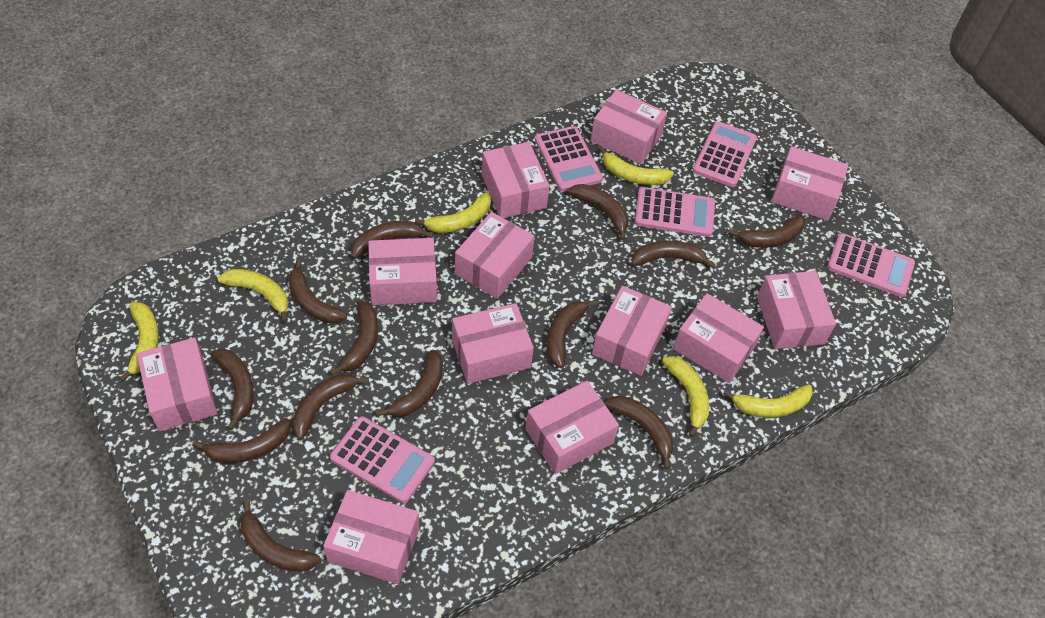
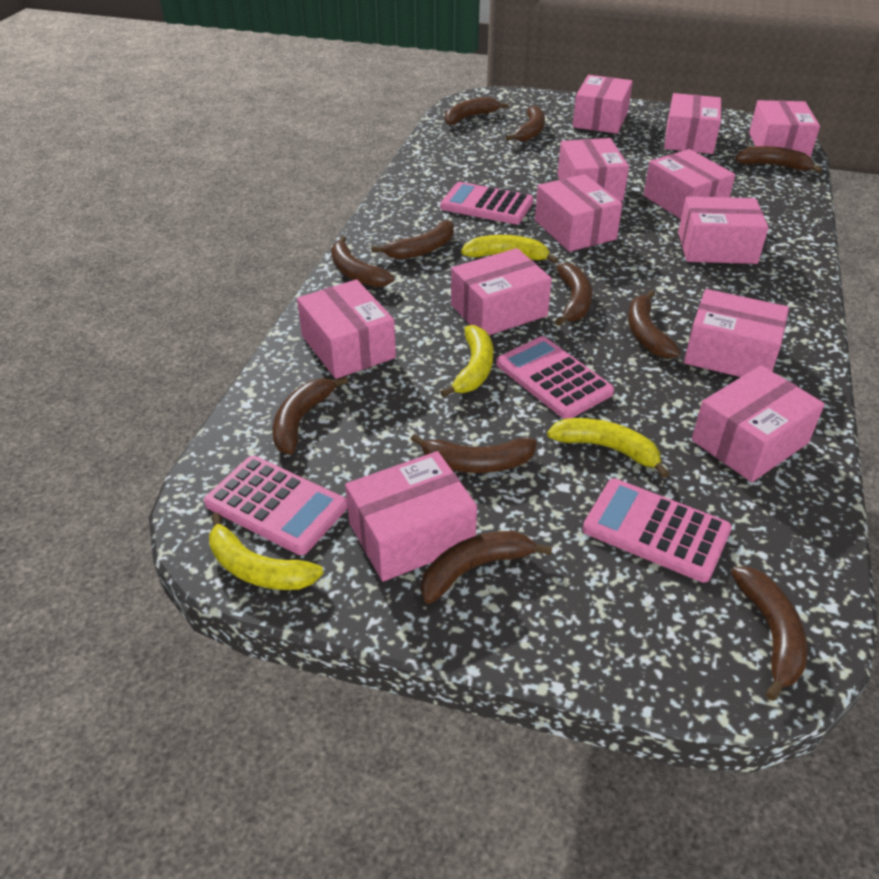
brown banana: 13 -> 11
pink calculator: 5 -> 4
yellow banana: 6 -> 4

